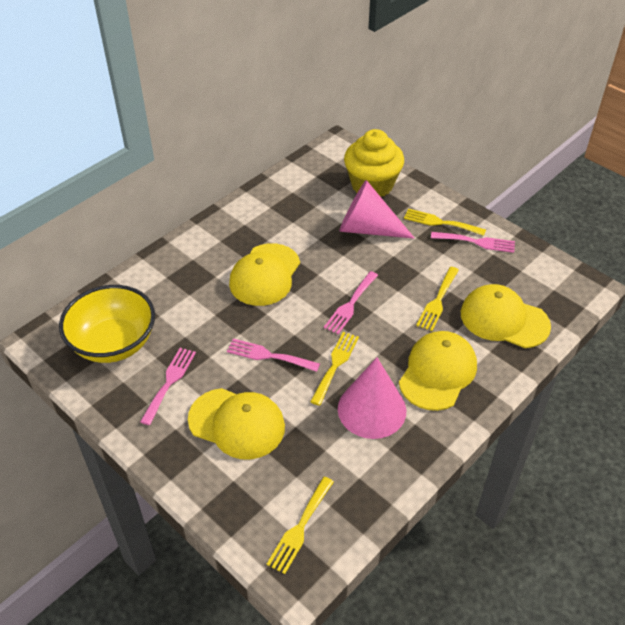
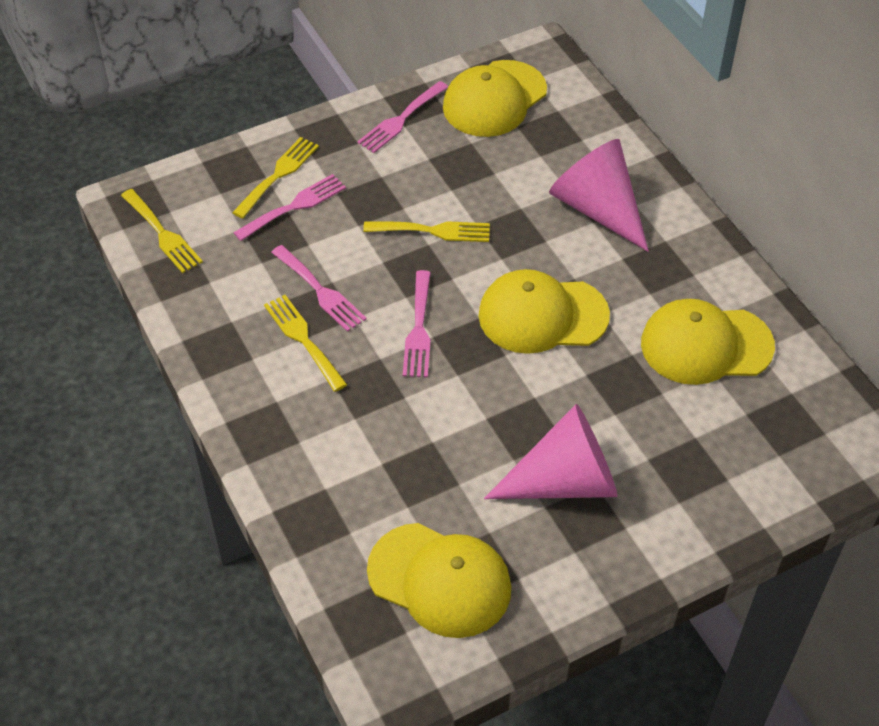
yellow bowl: 1 -> 0
yellow cupcake: 1 -> 0

